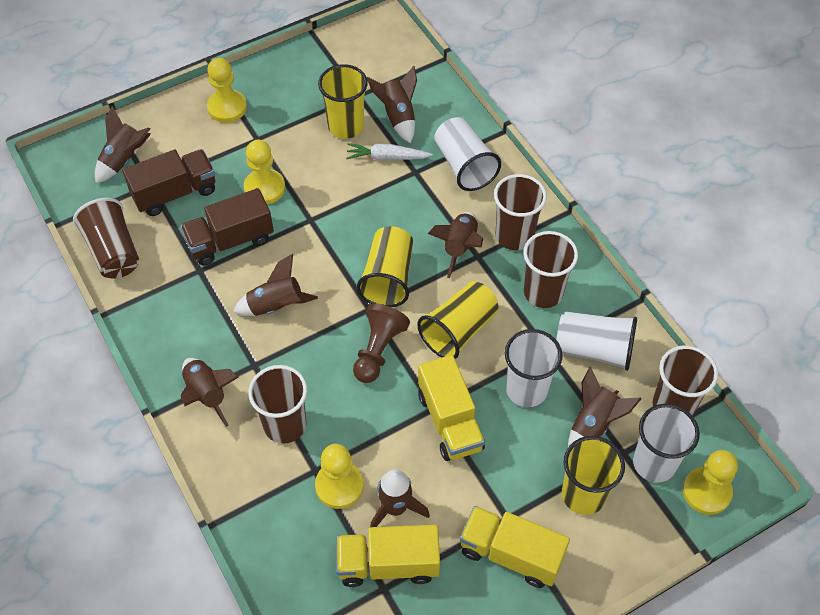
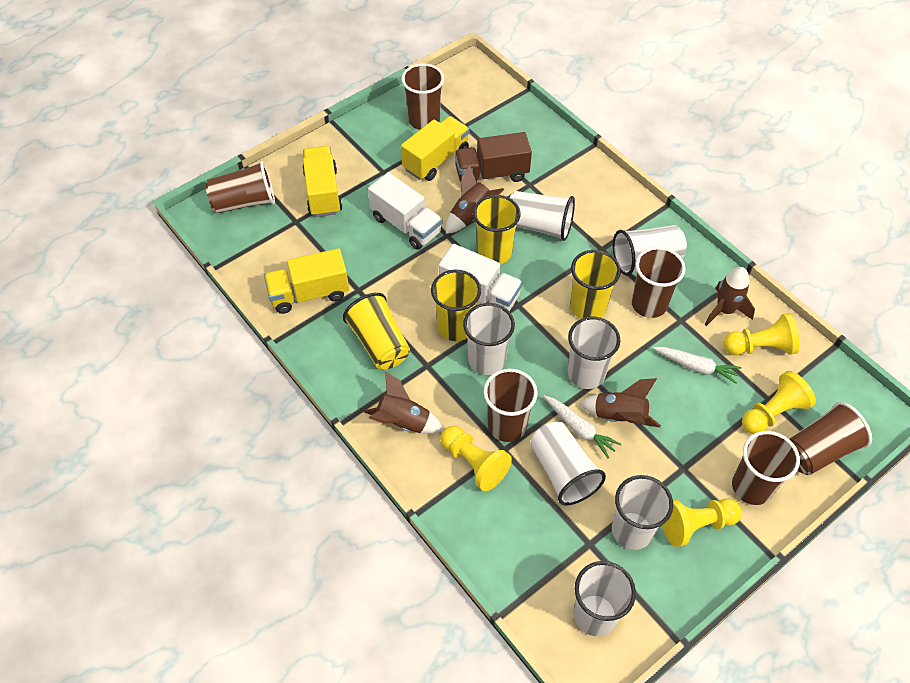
brown cup: 5 -> 6
brown pawn: 1 -> 0
brown rocket: 7 -> 4
brown truck: 2 -> 1
white carrot: 1 -> 2
white cup: 4 -> 7
white truck: 0 -> 2

